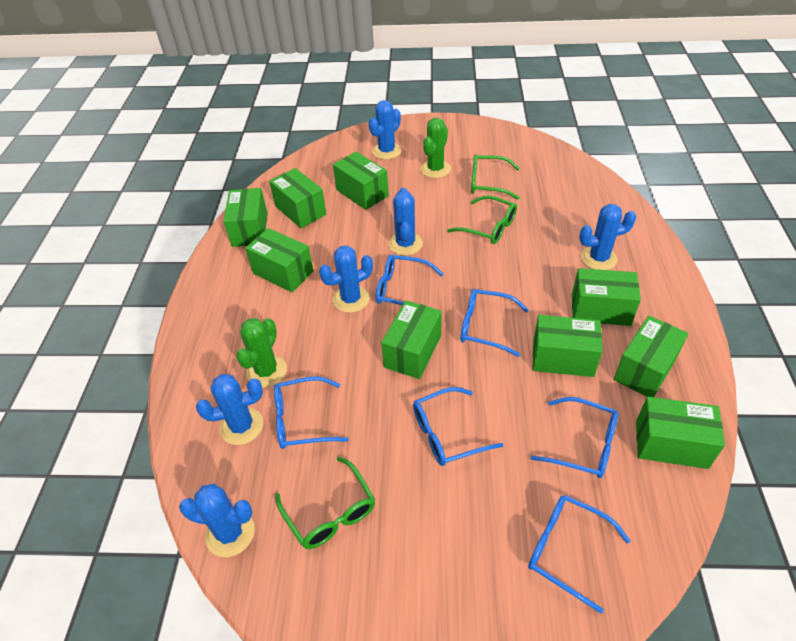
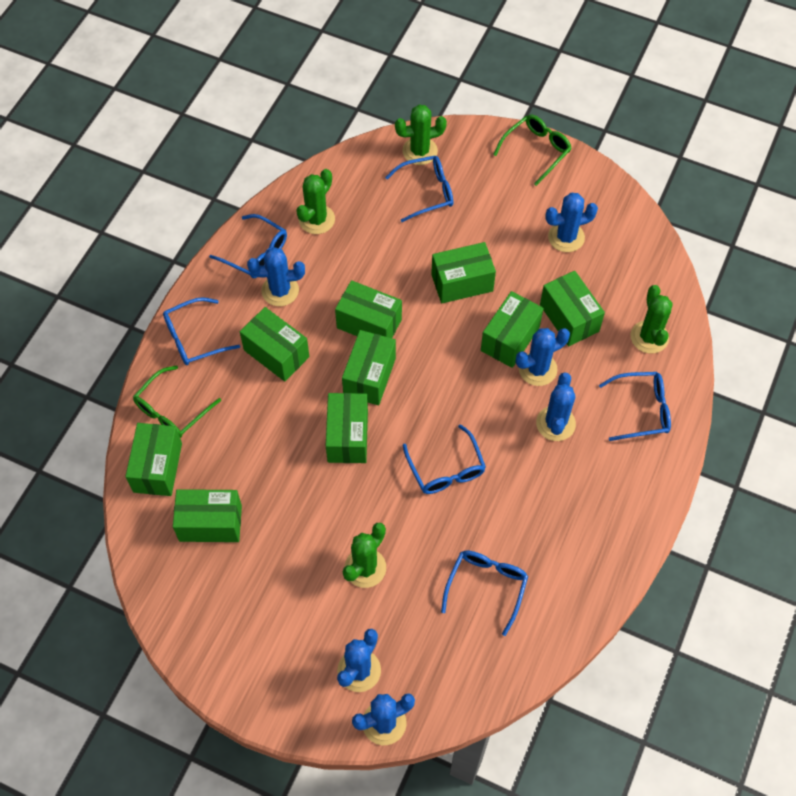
green cactus: 2 -> 4
green glasses: 3 -> 2

